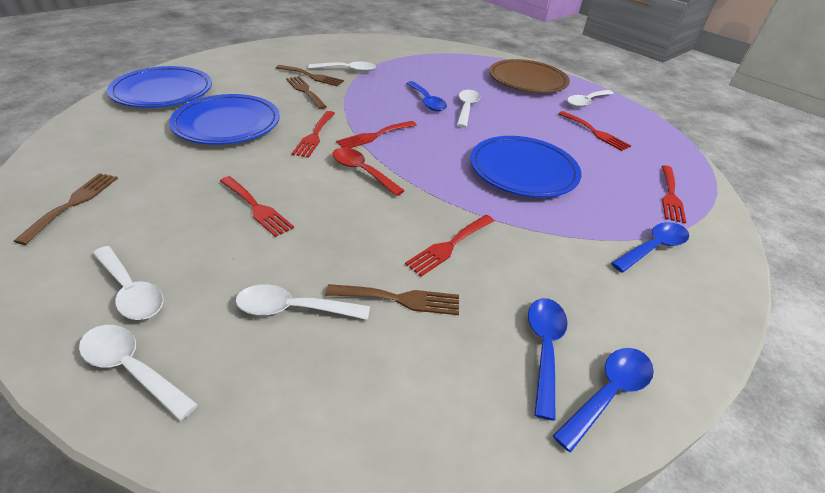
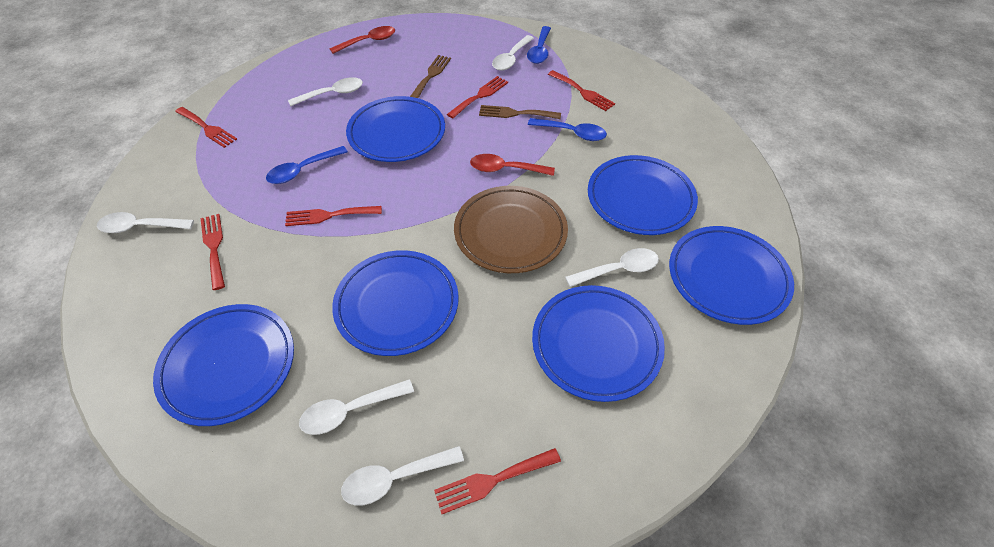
blue plate: 3 -> 6
blue spoon: 4 -> 3
brown fork: 4 -> 2
red spoon: 1 -> 2

